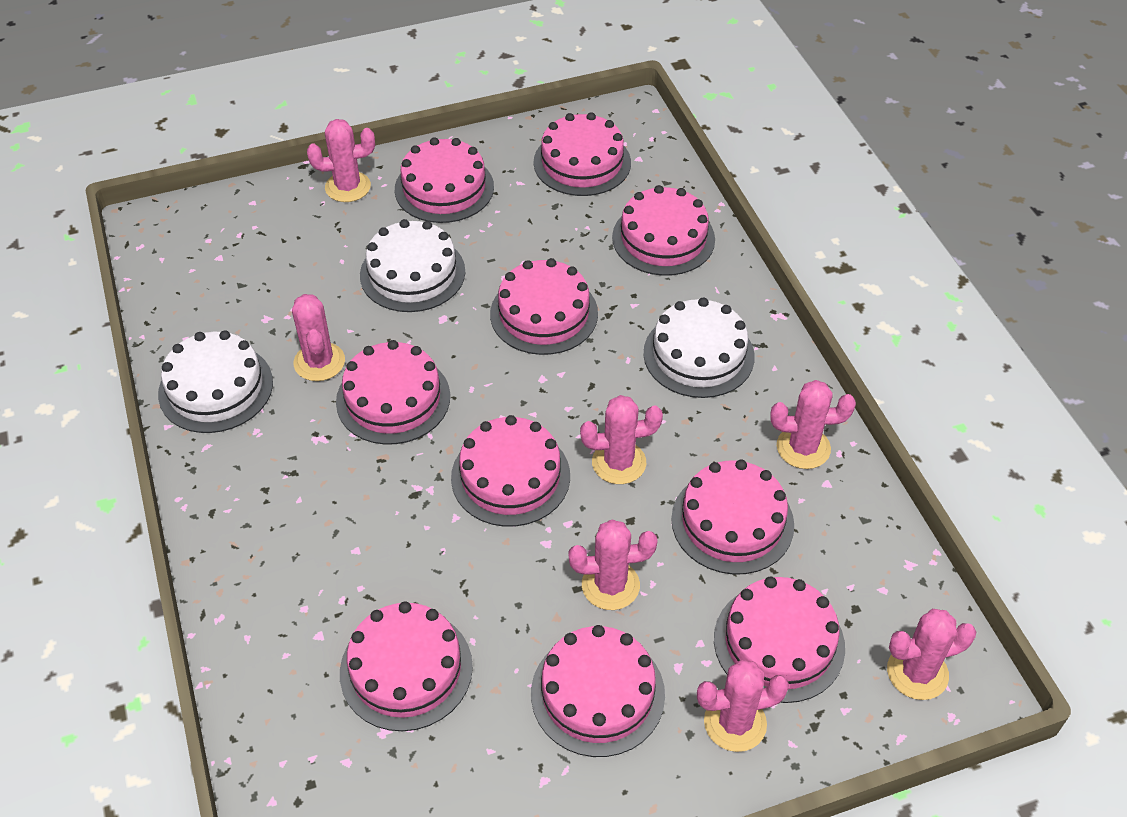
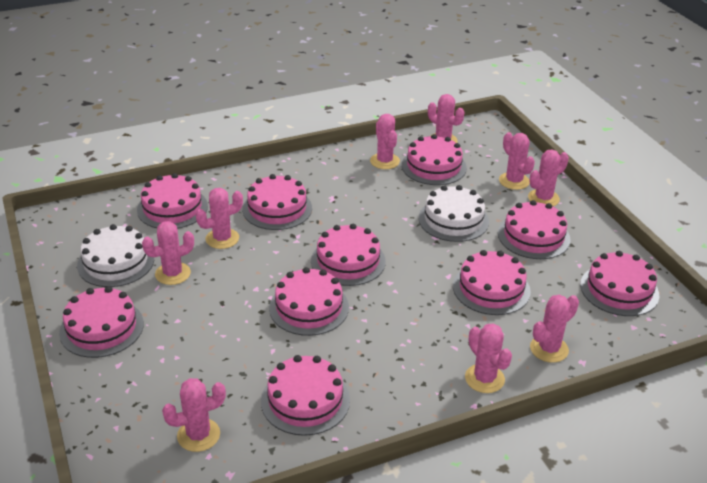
pink cactus: 7 -> 9
white cake: 3 -> 2

